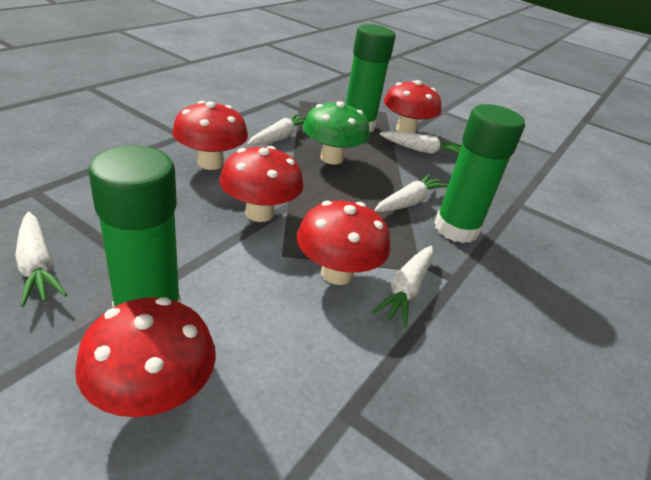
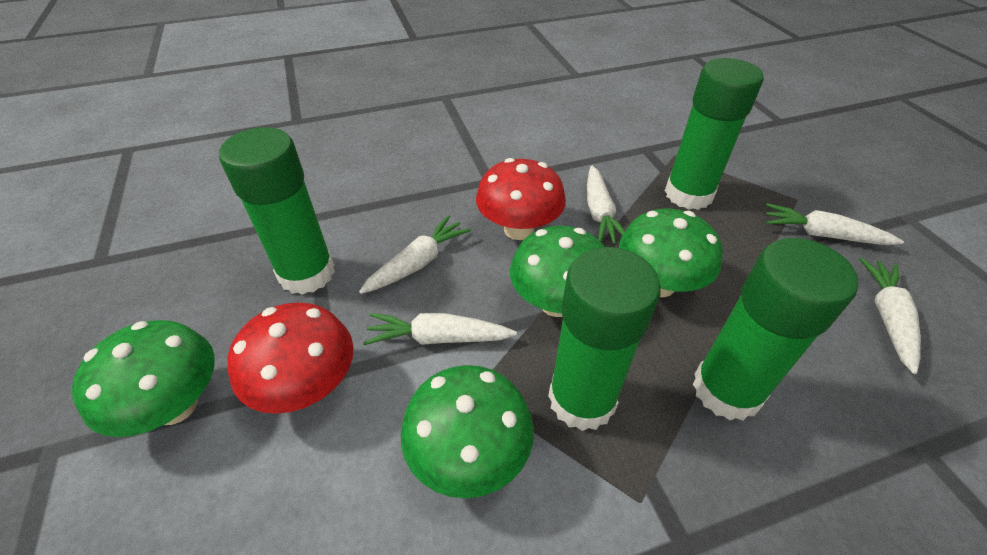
green glue stick: 3 -> 4
green mushroom: 1 -> 4
red mushroom: 5 -> 2

